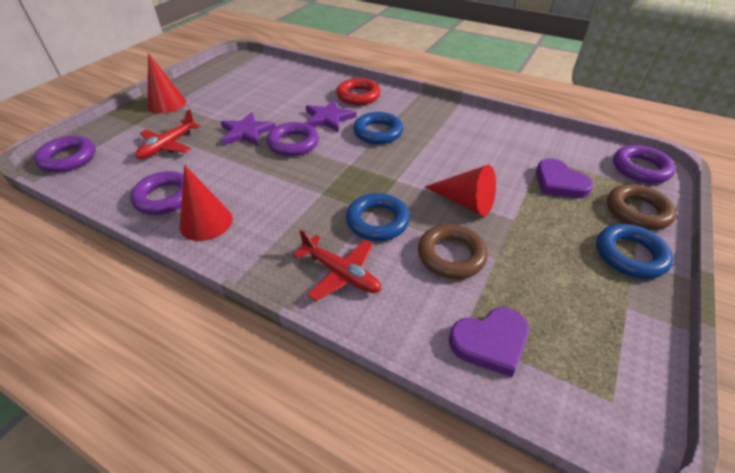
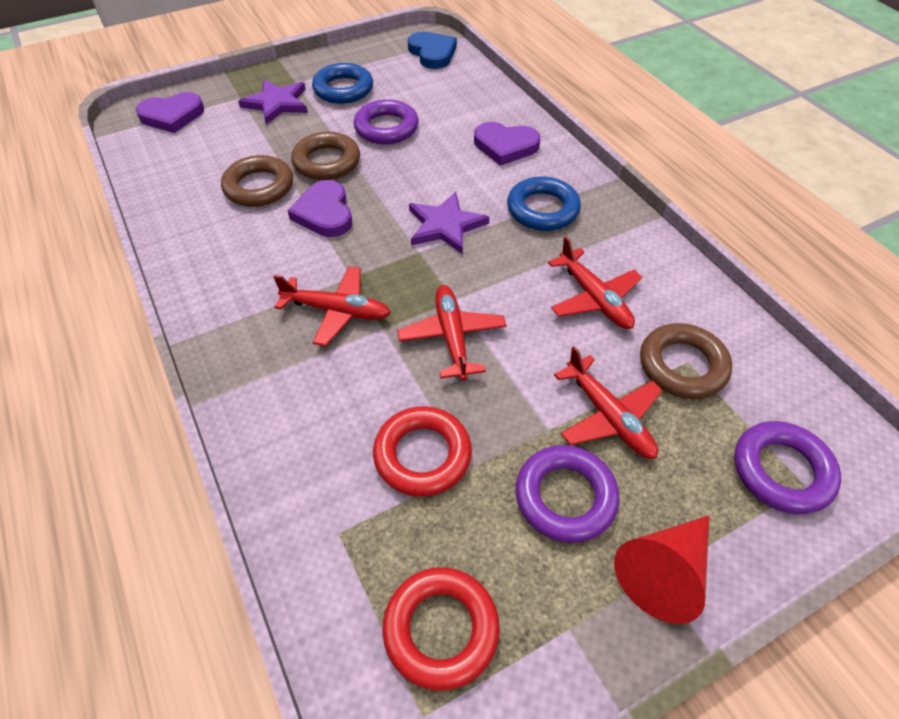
blue heart: 0 -> 1
blue ring: 3 -> 2
brown ring: 2 -> 3
purple heart: 2 -> 3
purple ring: 4 -> 3
red cone: 3 -> 1
red plane: 2 -> 4
red ring: 1 -> 2

